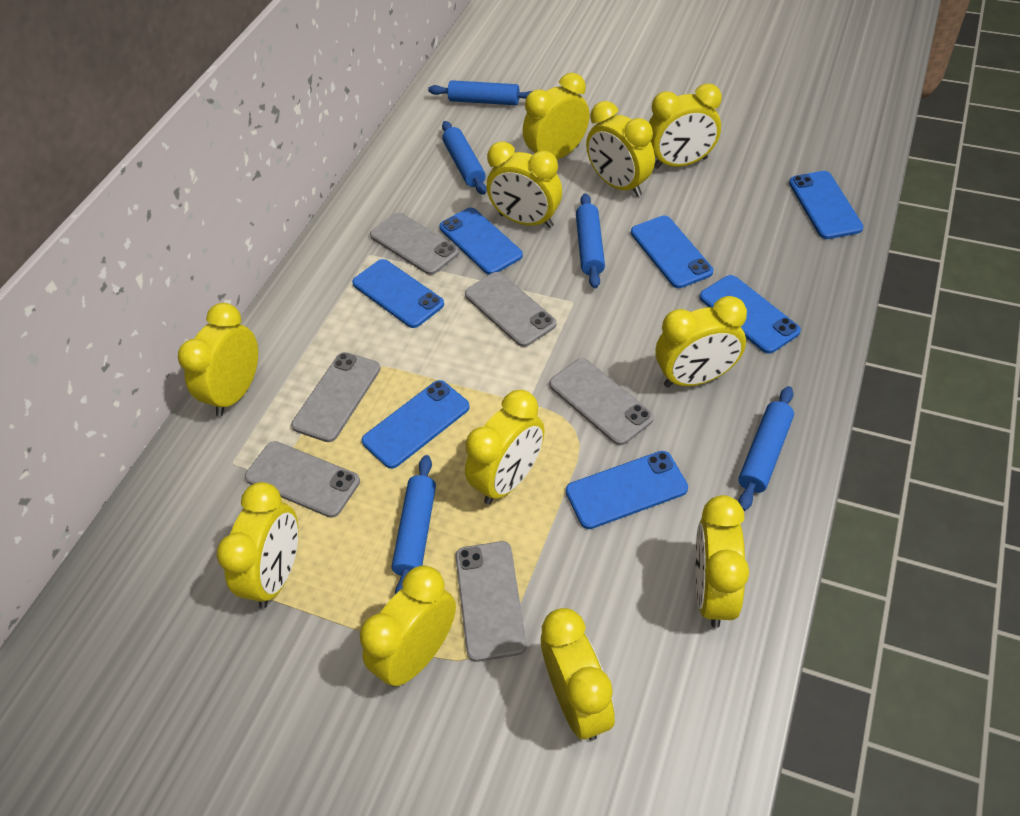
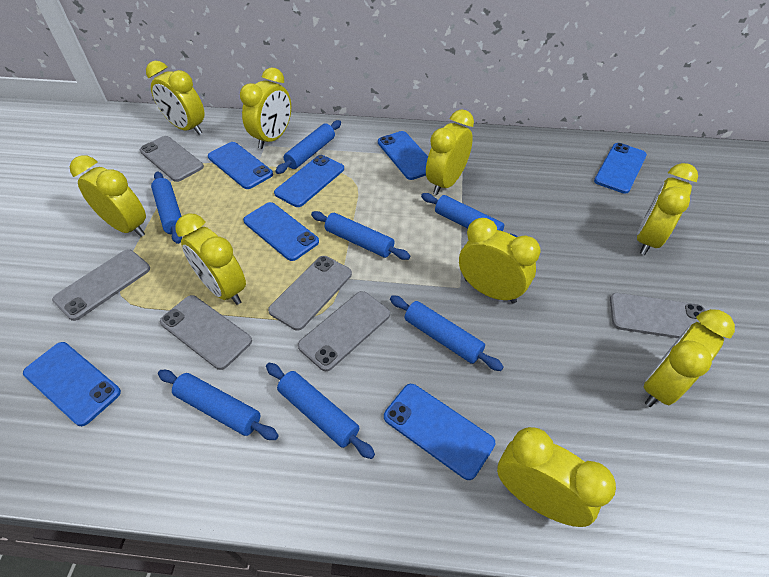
blue rolling pin: 5 -> 7
yellow clock: 11 -> 9

